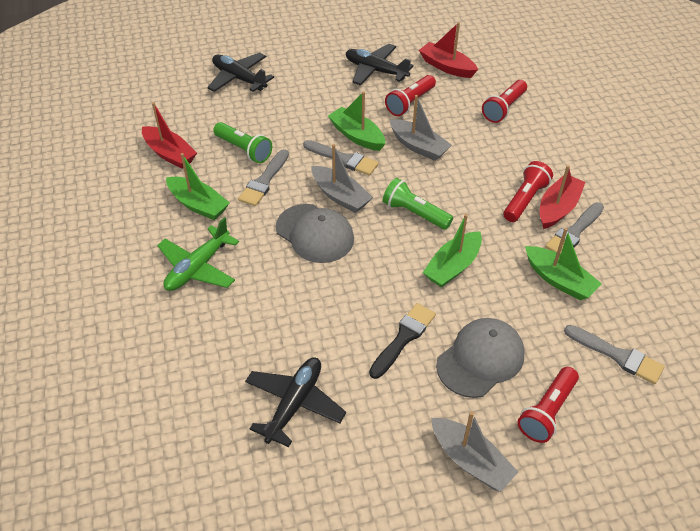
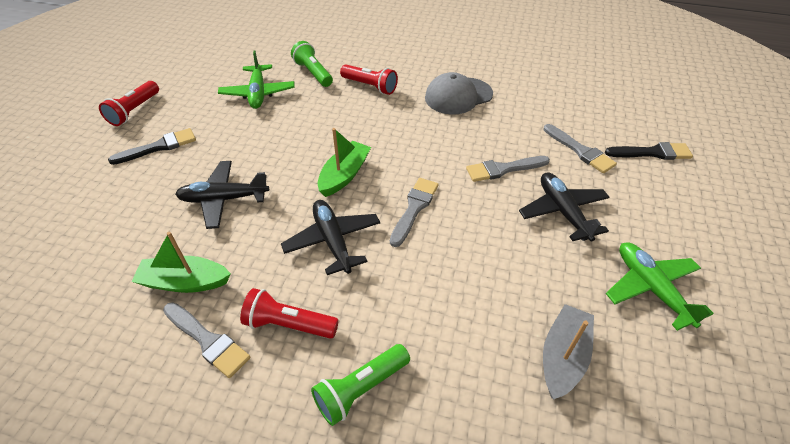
black brush: 1 -> 2
green boat: 4 -> 2
green plane: 1 -> 2
grey boat: 3 -> 1
grey cap: 2 -> 1
red boat: 3 -> 0
red flashlight: 4 -> 3

